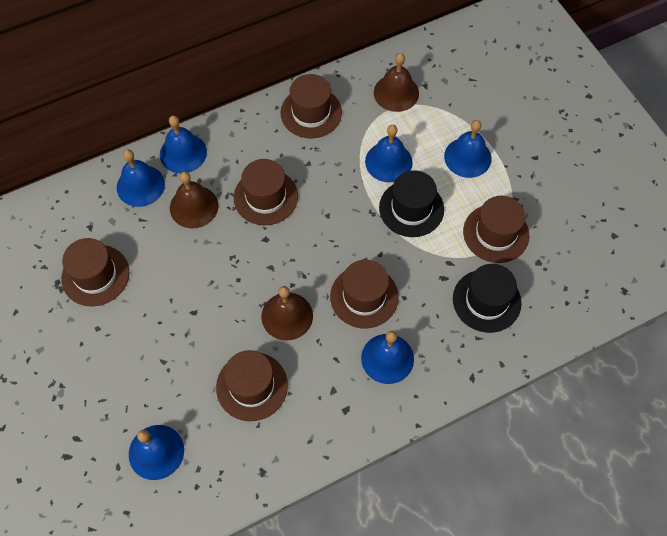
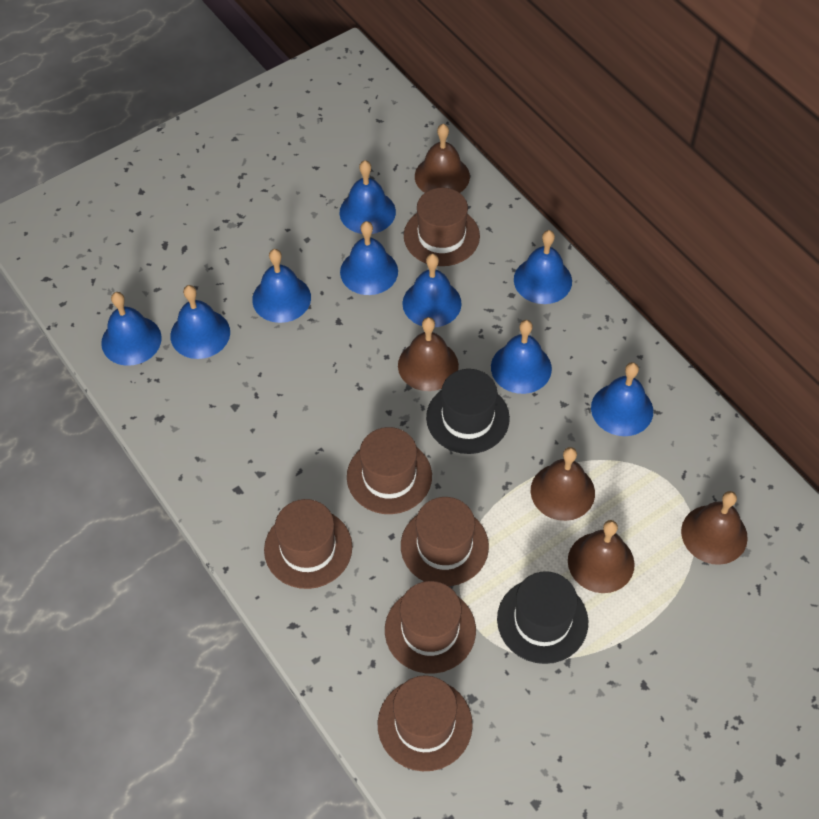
blue bell: 6 -> 9
brown bell: 3 -> 5

